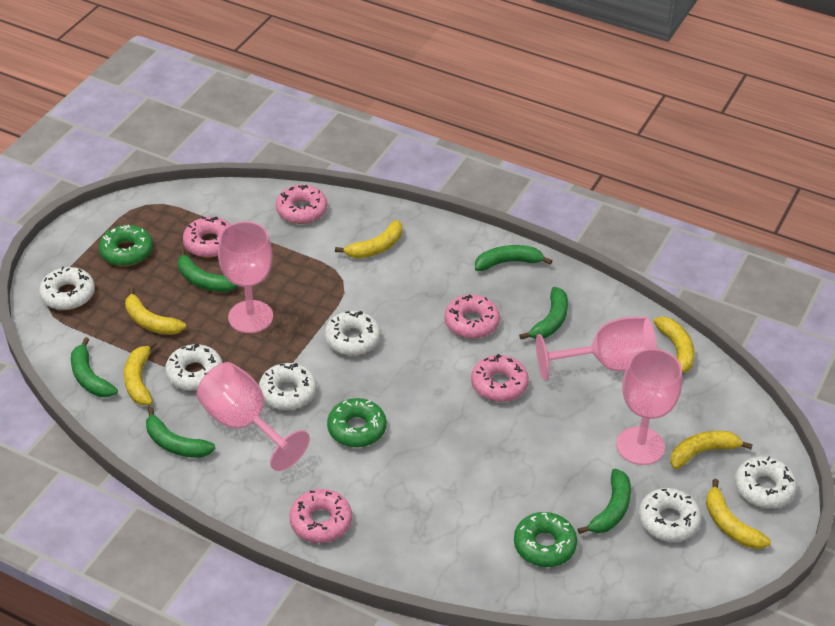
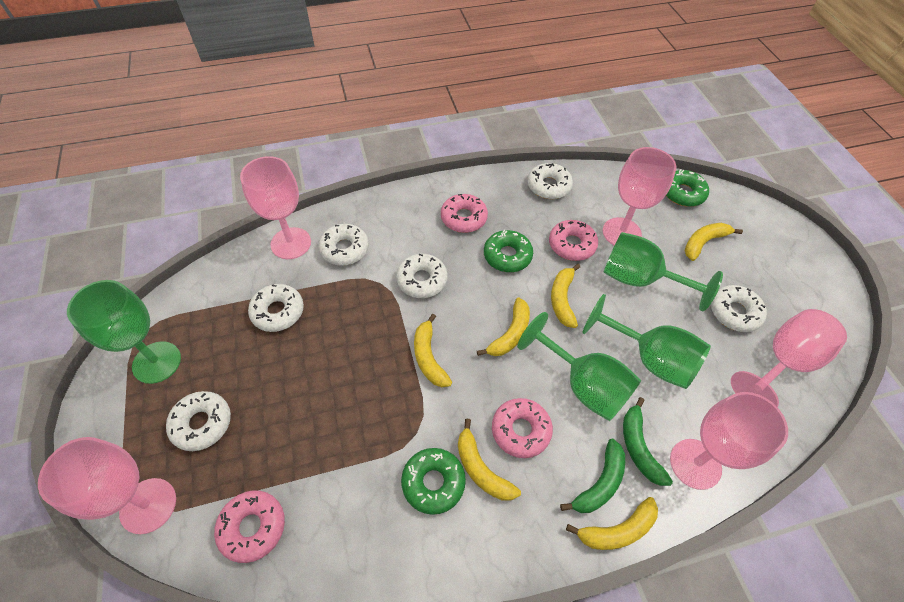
green banana: 6 -> 2
green goblet: 0 -> 4
pink donut: 5 -> 4
pink goblet: 4 -> 5

